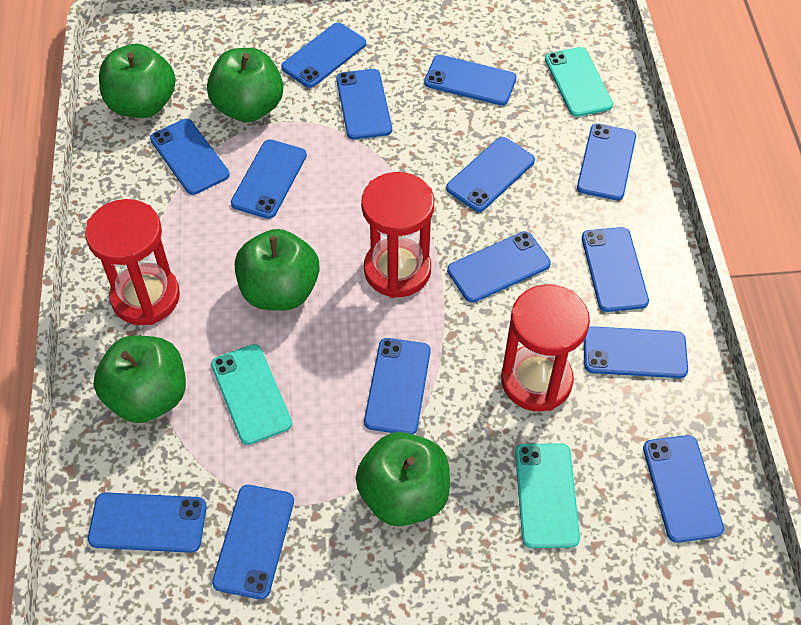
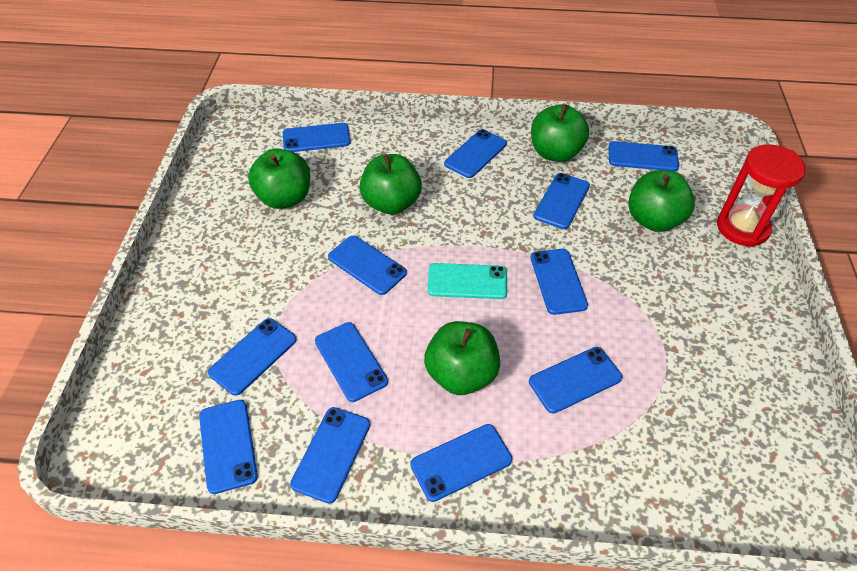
blue phone: 14 -> 12
red hourglass: 3 -> 1
turquoise phone: 3 -> 1

